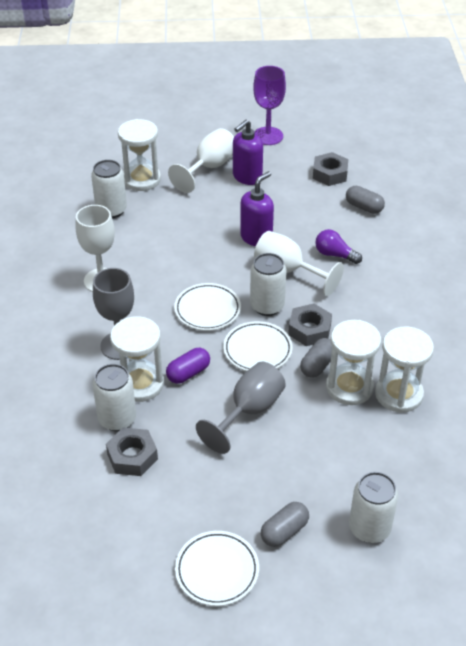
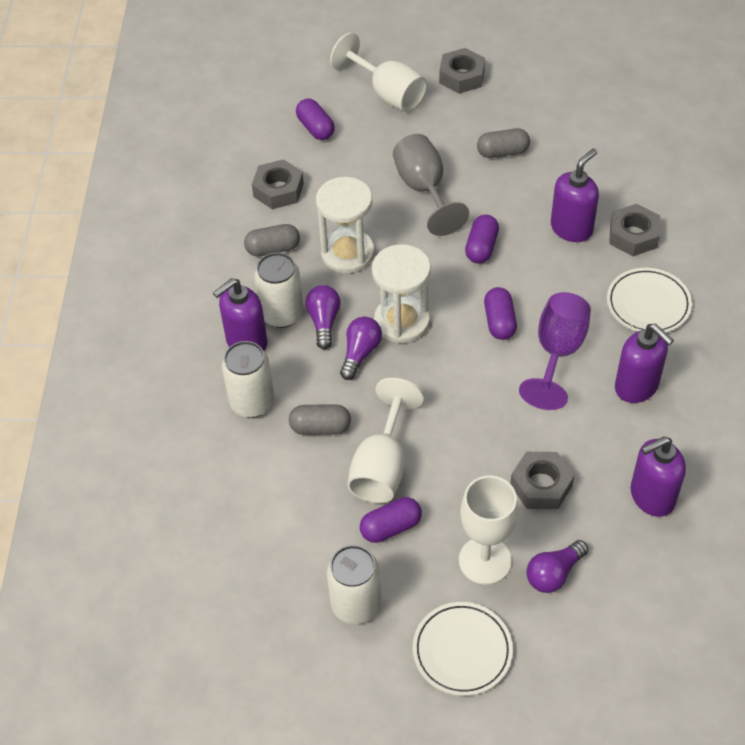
grey goblet: 2 -> 1
grey nut: 3 -> 4
purple capsule: 1 -> 4
purple light bulb: 1 -> 3
purple soap dispenser: 2 -> 4
white can: 4 -> 3
white hourglass: 4 -> 2
white plate: 3 -> 2

